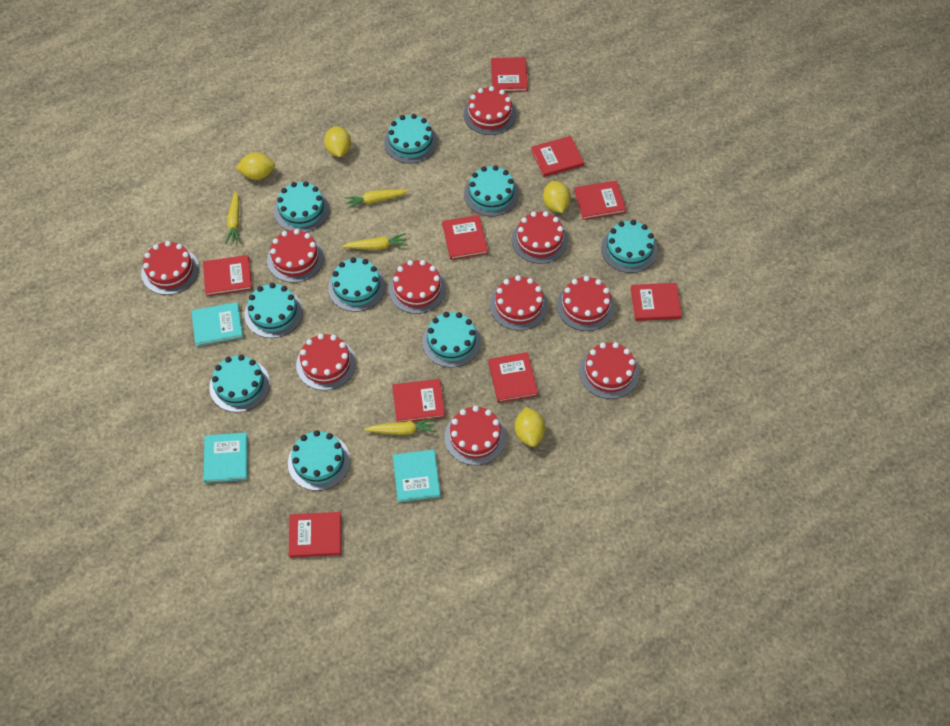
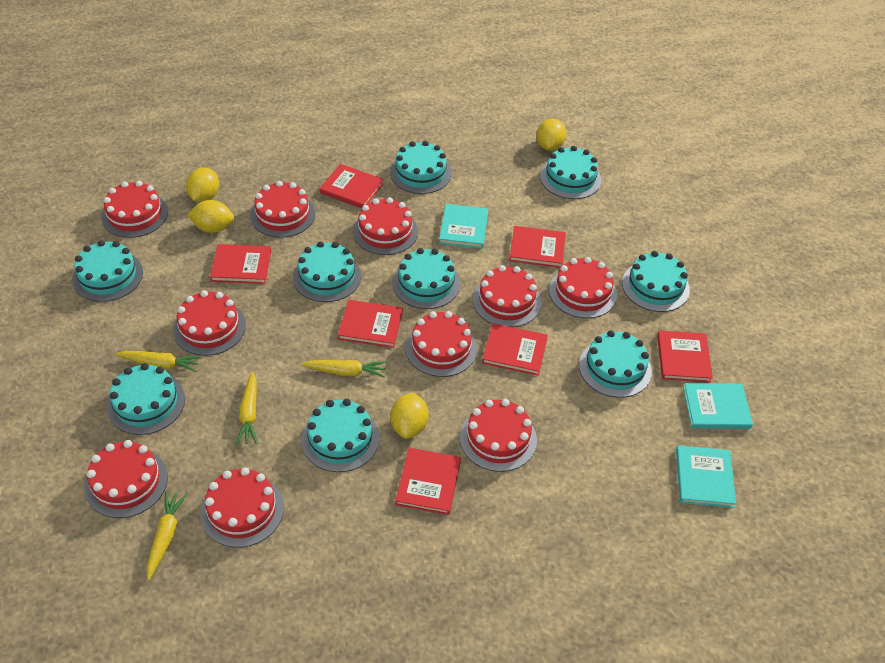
red book: 9 -> 7

